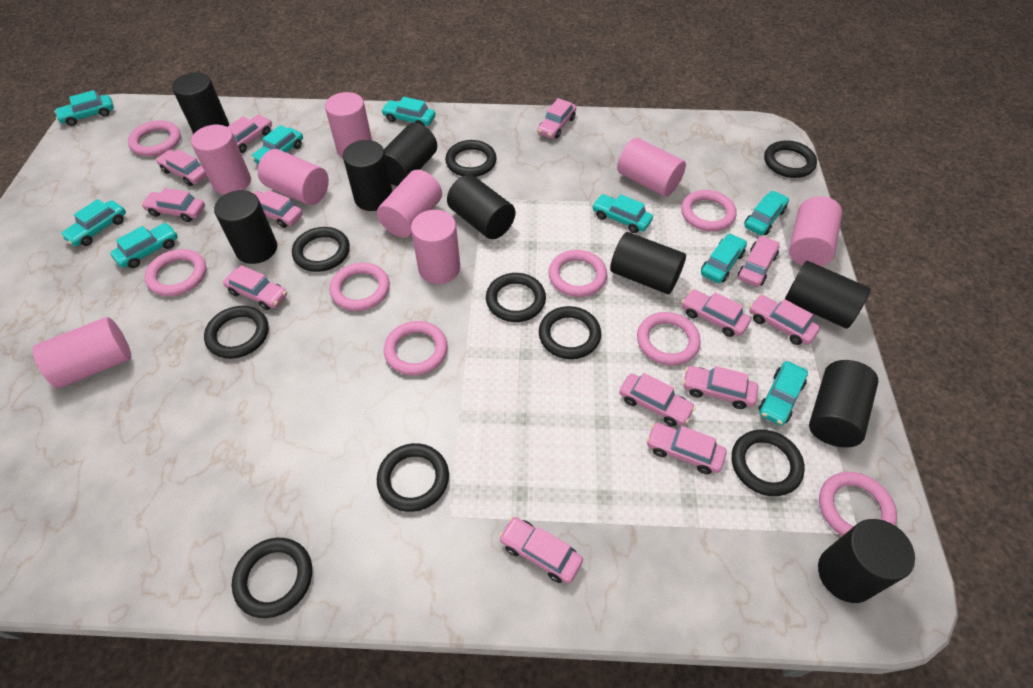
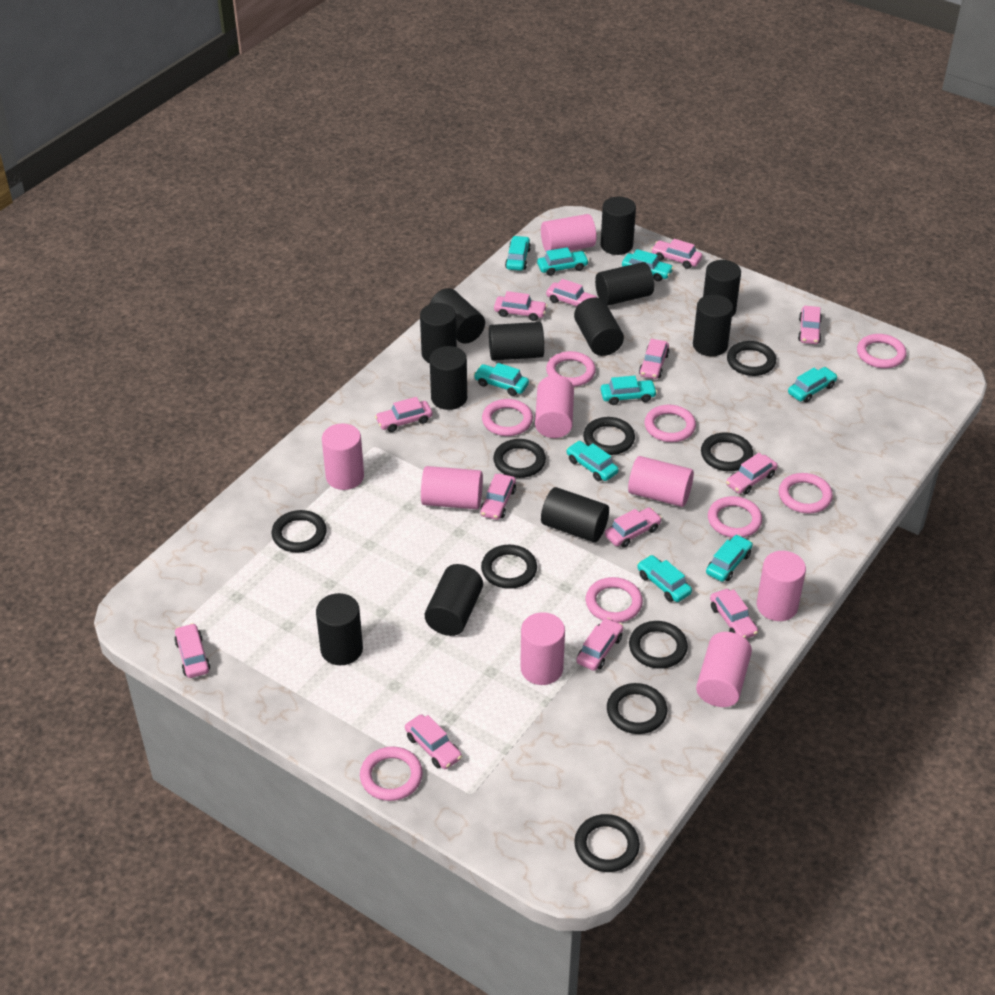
black cylinder: 9 -> 12

